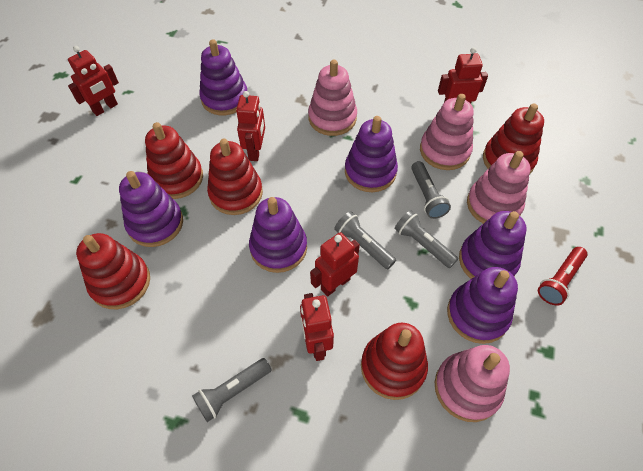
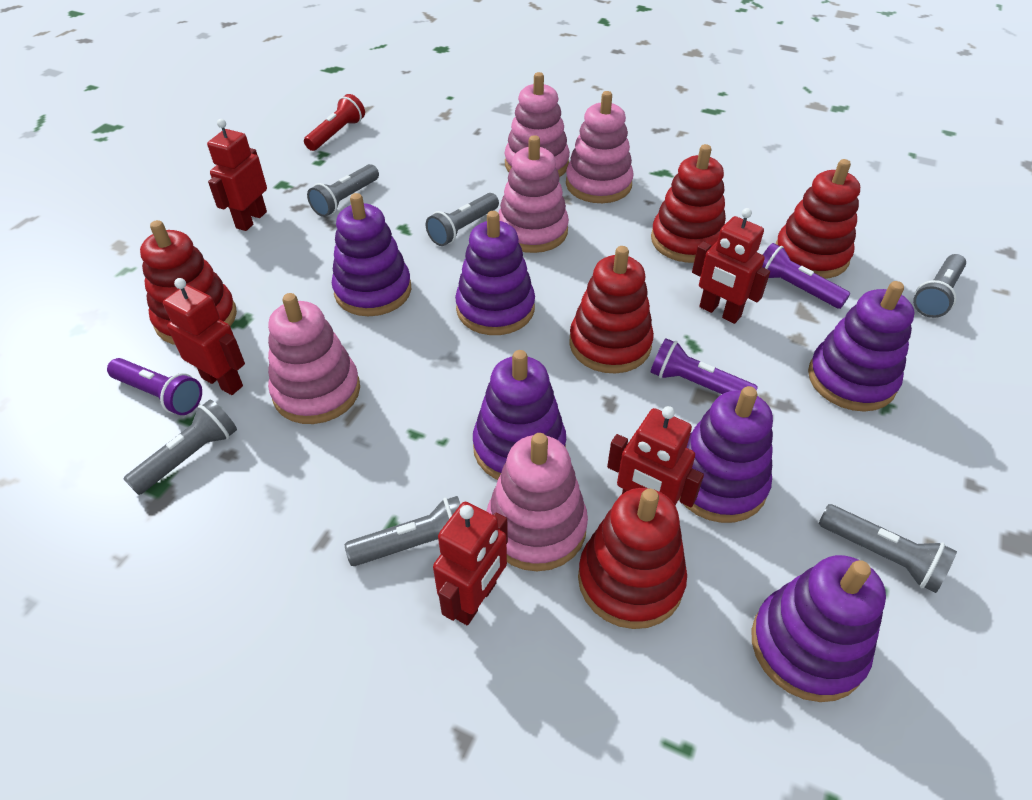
grey flashlight: 4 -> 6
pink stacking toy: 4 -> 5
purple flashlight: 0 -> 3

